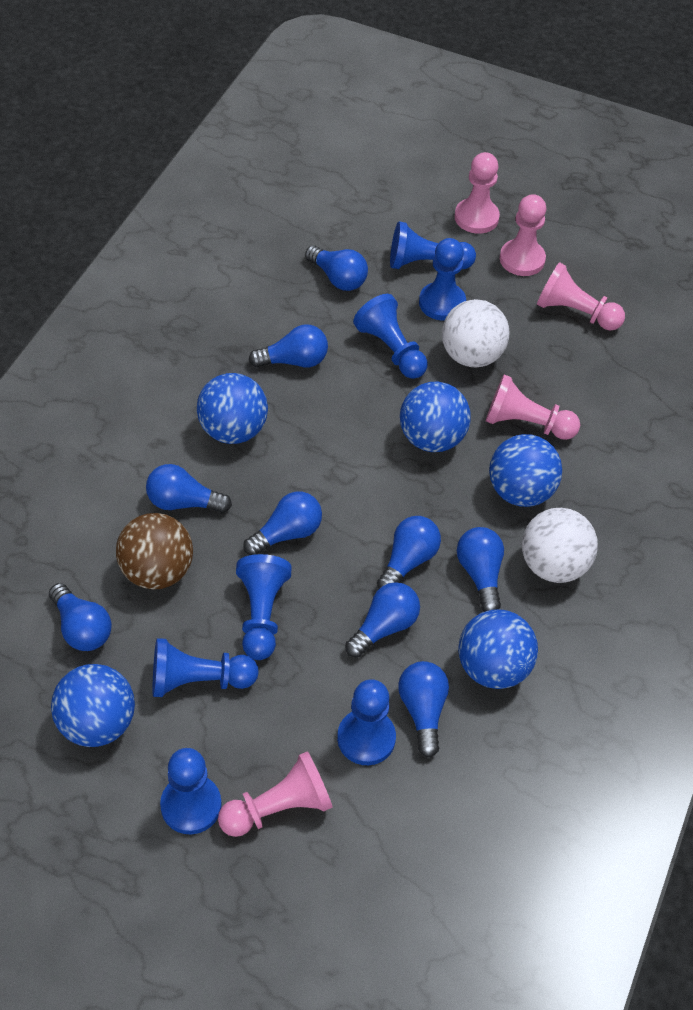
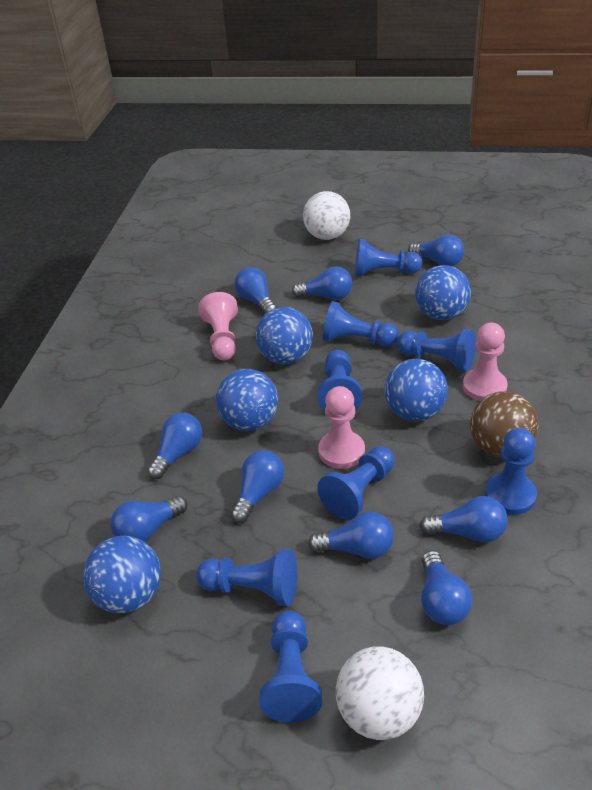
blue pawn: 7 -> 8
pink pawn: 5 -> 3

